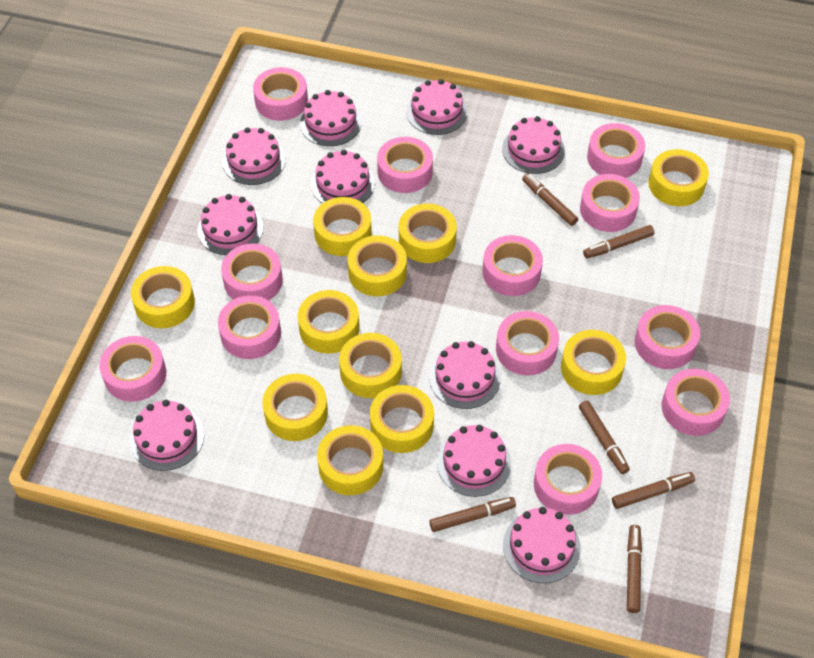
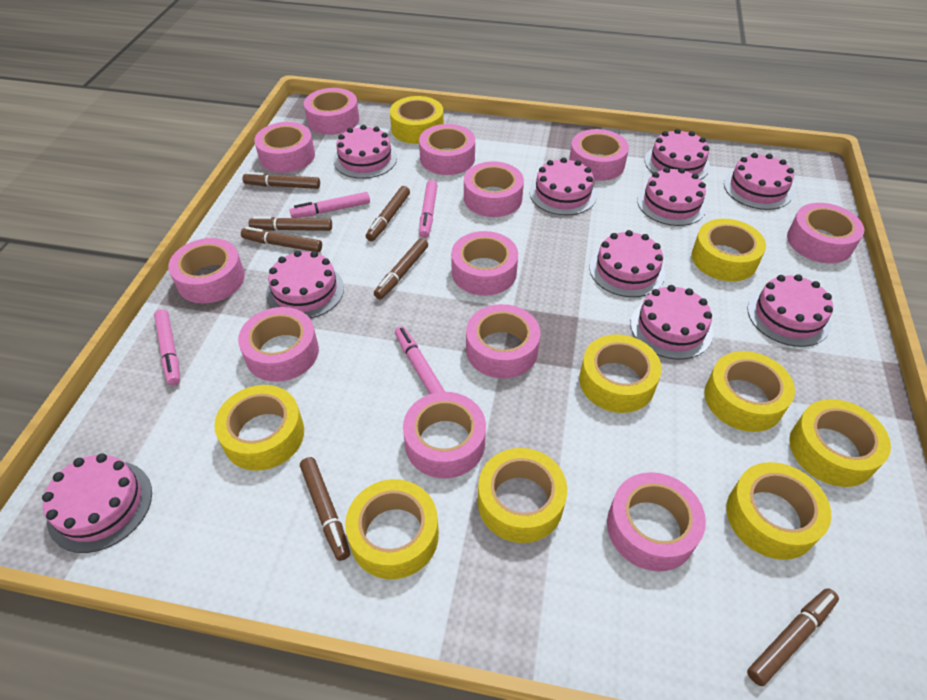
brown marker: 6 -> 7
pink marker: 0 -> 4
yellow tape: 11 -> 9

